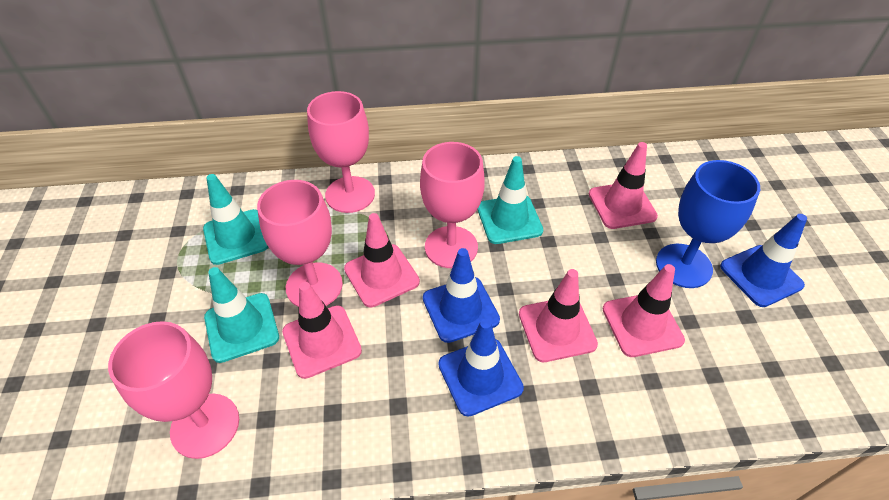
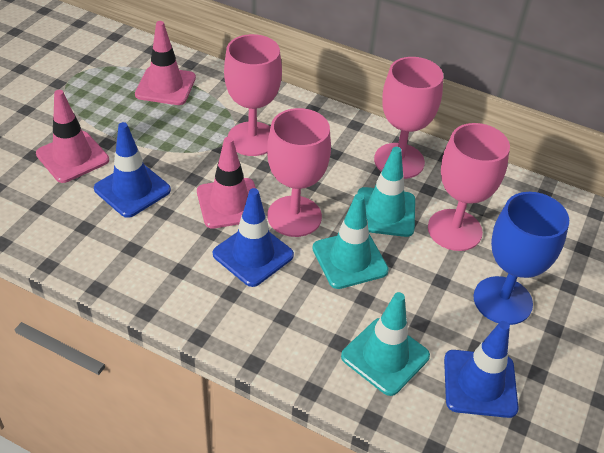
pink traffic cone: 5 -> 3

